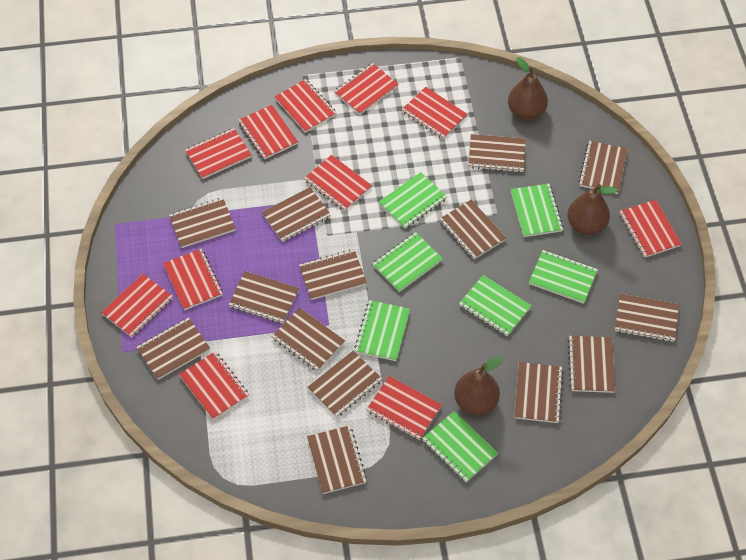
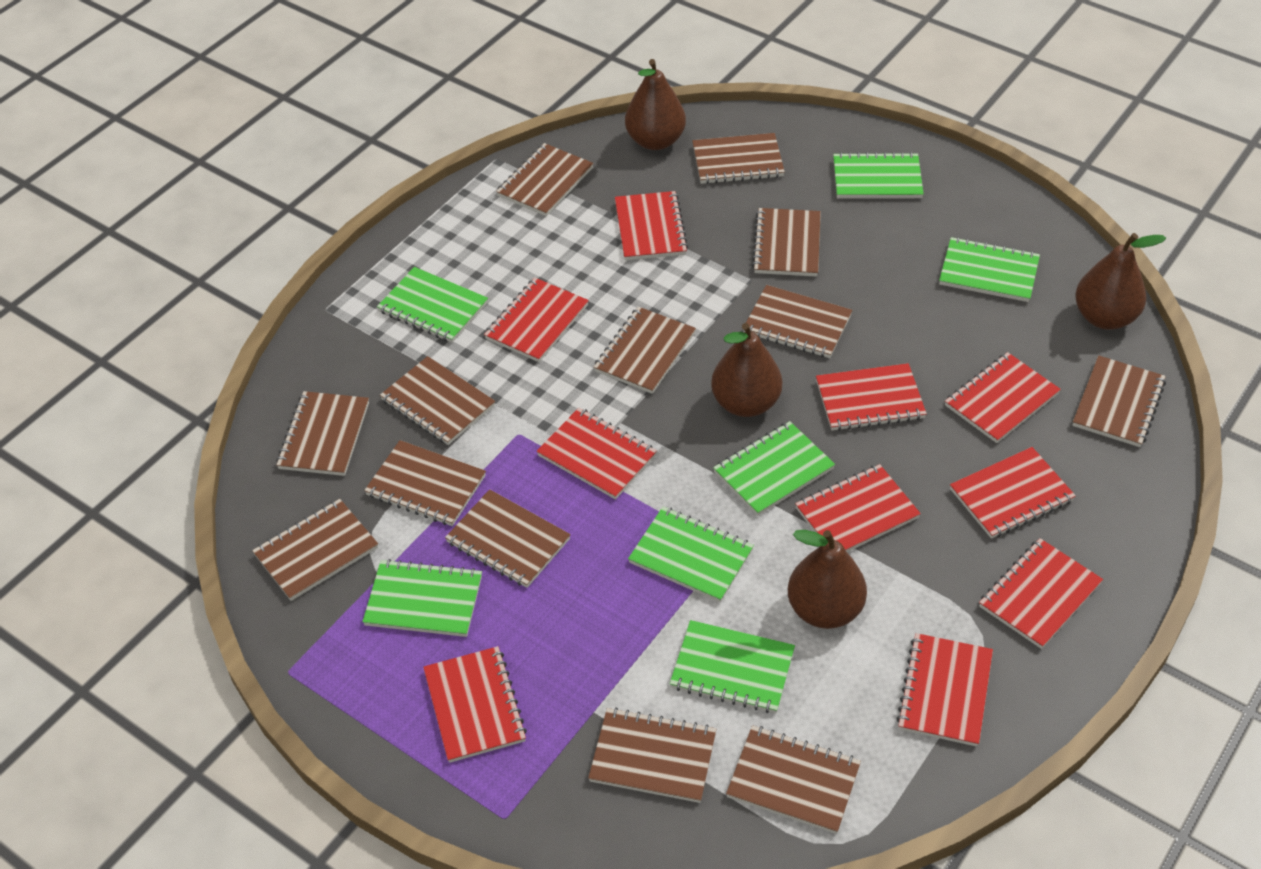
brown notebook: 14 -> 13
brown pear: 3 -> 4
red notebook: 11 -> 10

